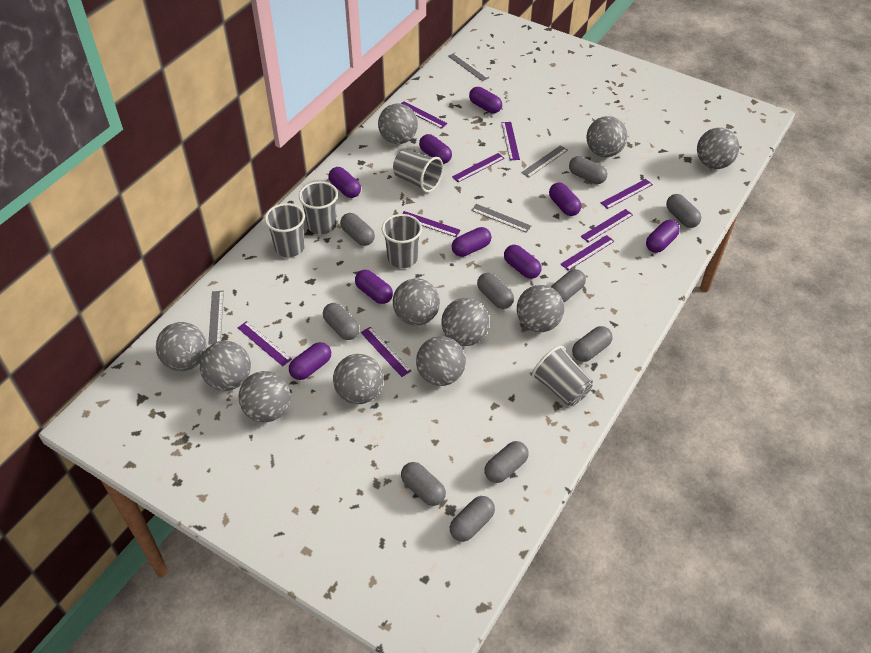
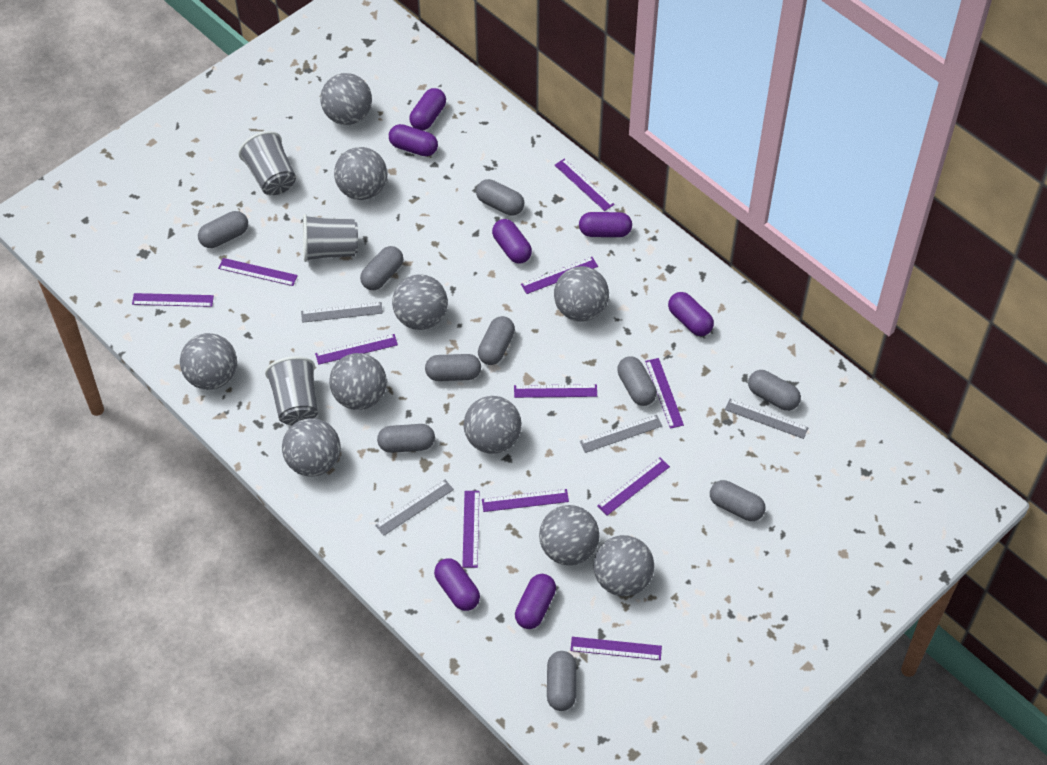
grey ball: 11 -> 10
grey cup: 5 -> 3
purple capsule: 9 -> 7
purple ruler: 9 -> 11

